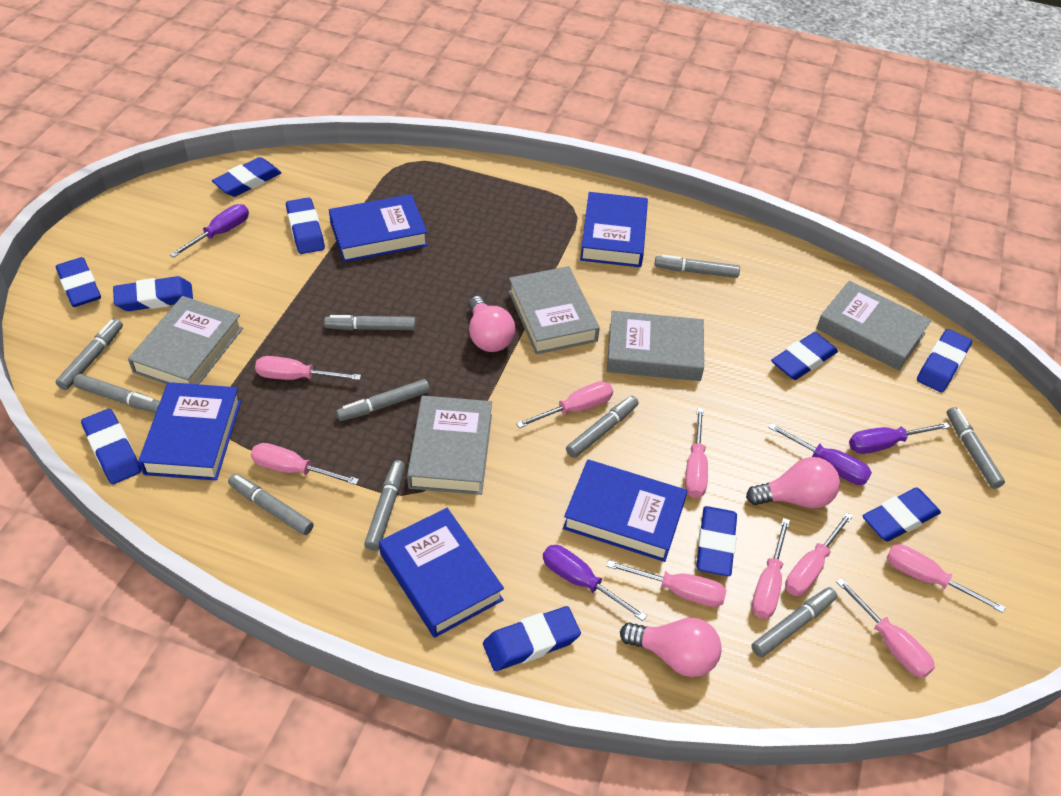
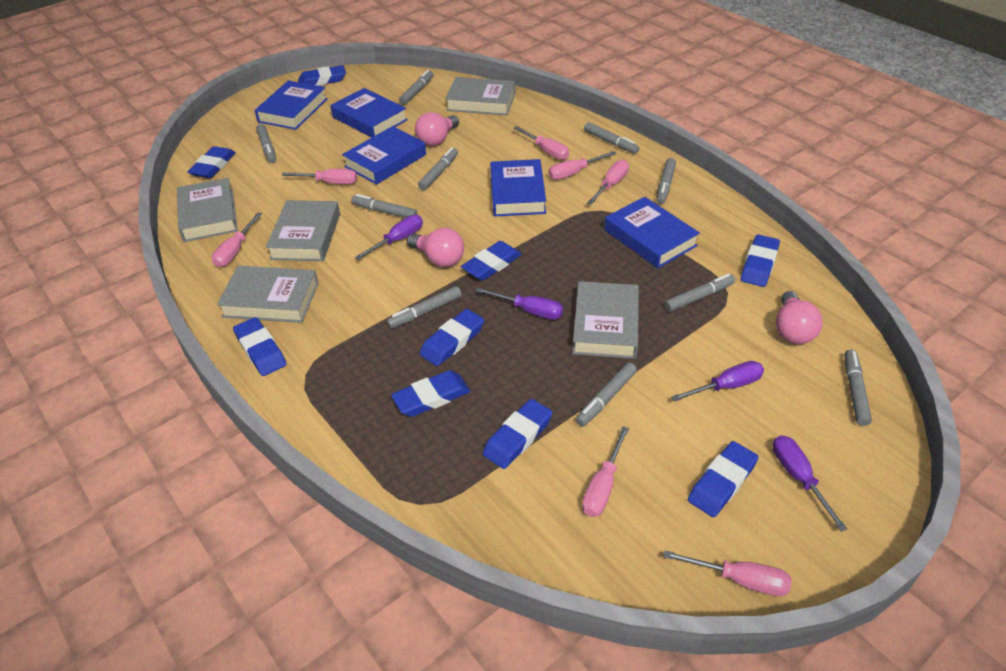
blue eraser: 10 -> 9
pink screwdriver: 9 -> 7

